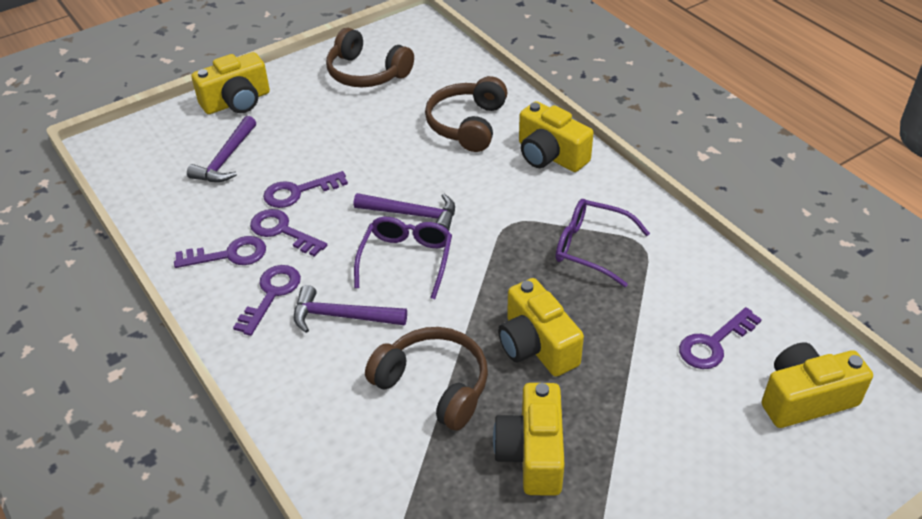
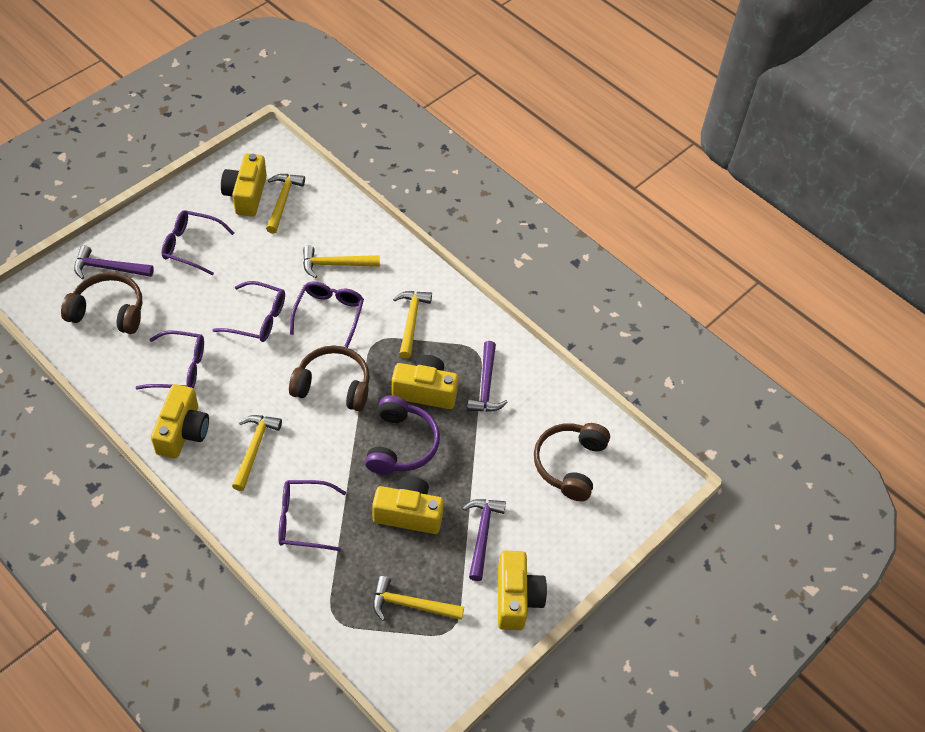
purple glasses: 2 -> 5
purple headphones: 0 -> 1
purple key: 5 -> 0
yellow hammer: 0 -> 5

